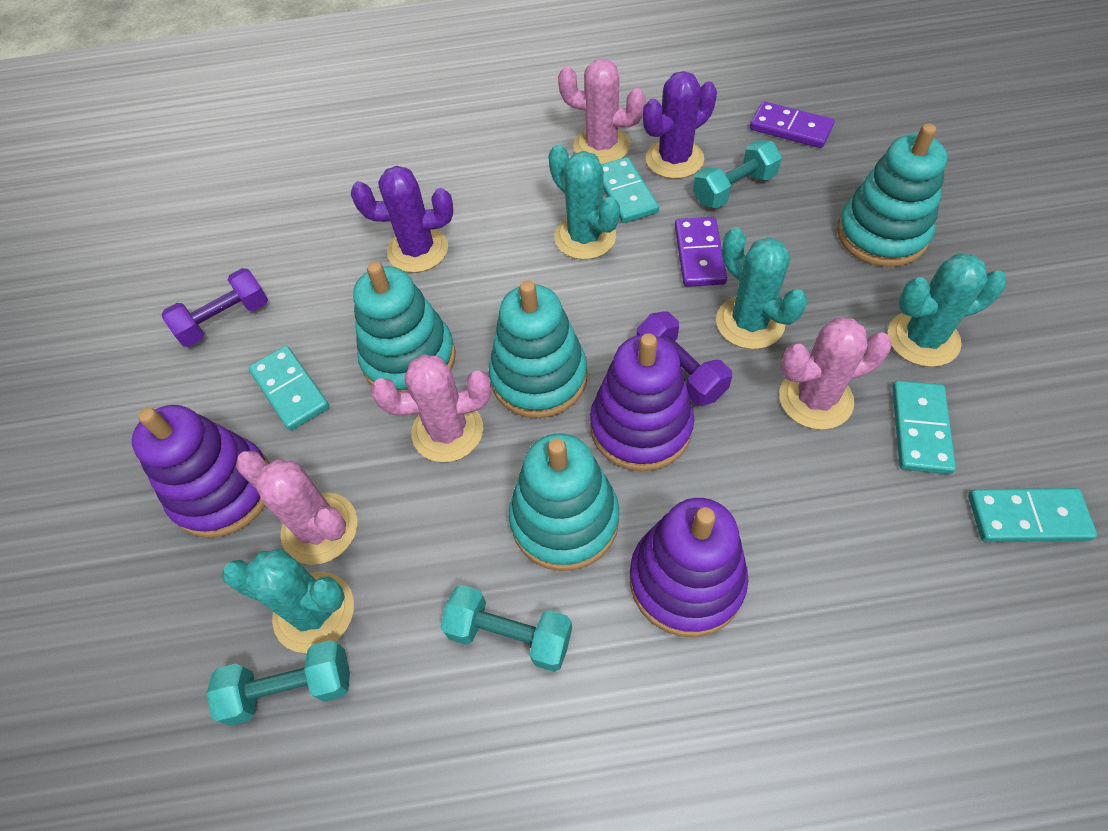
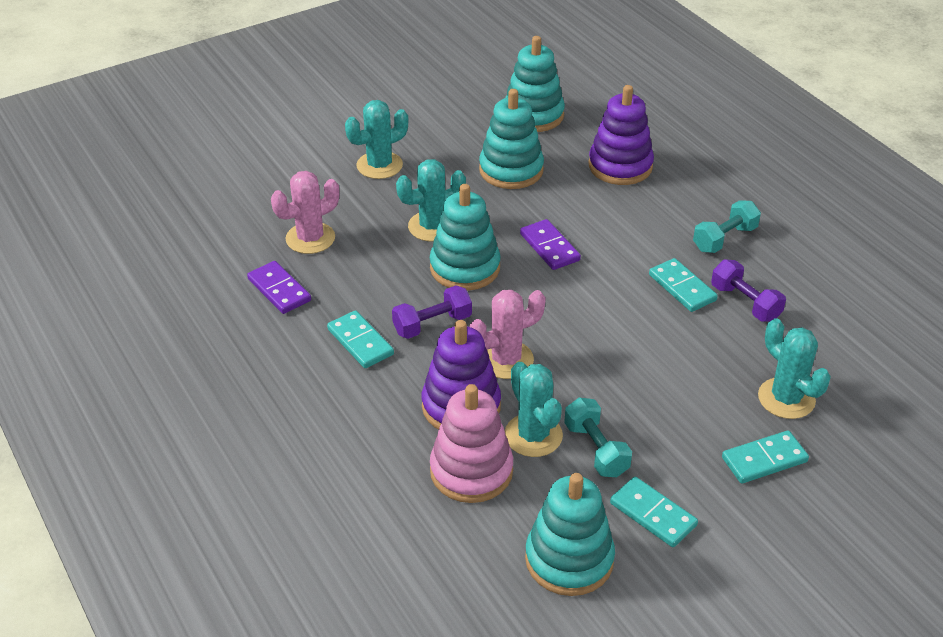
pink cactus: 4 -> 2
pink stacking toy: 0 -> 1
purple cactus: 2 -> 0
purple stacking toy: 3 -> 2
turquoise dumbbell: 3 -> 2

